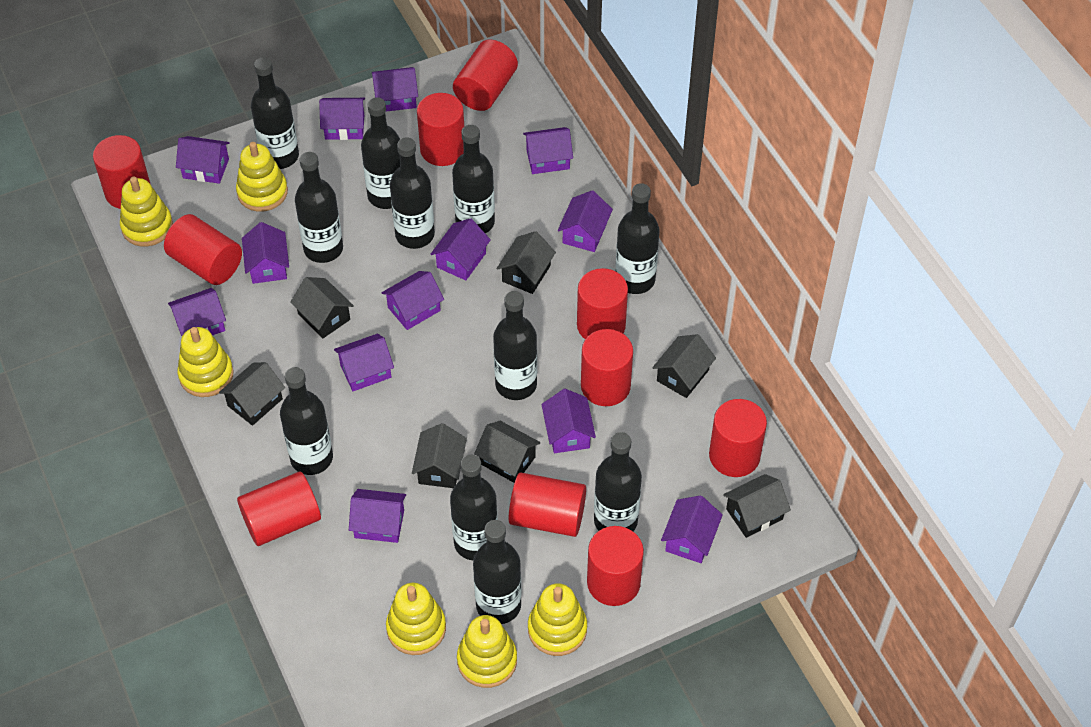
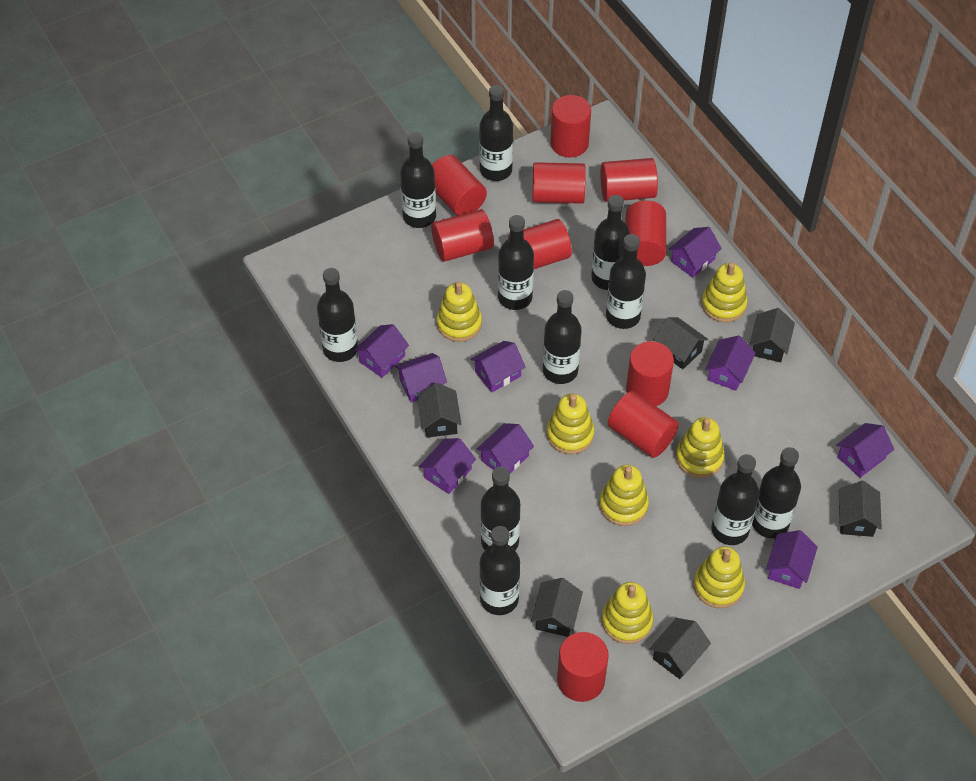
black house: 7 -> 6
purple house: 13 -> 9
yellow stacking toy: 6 -> 7

